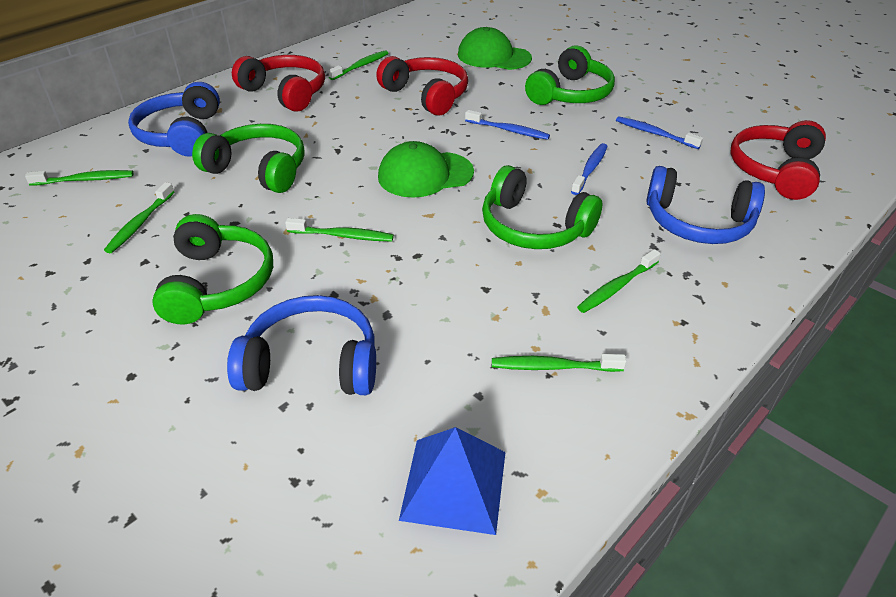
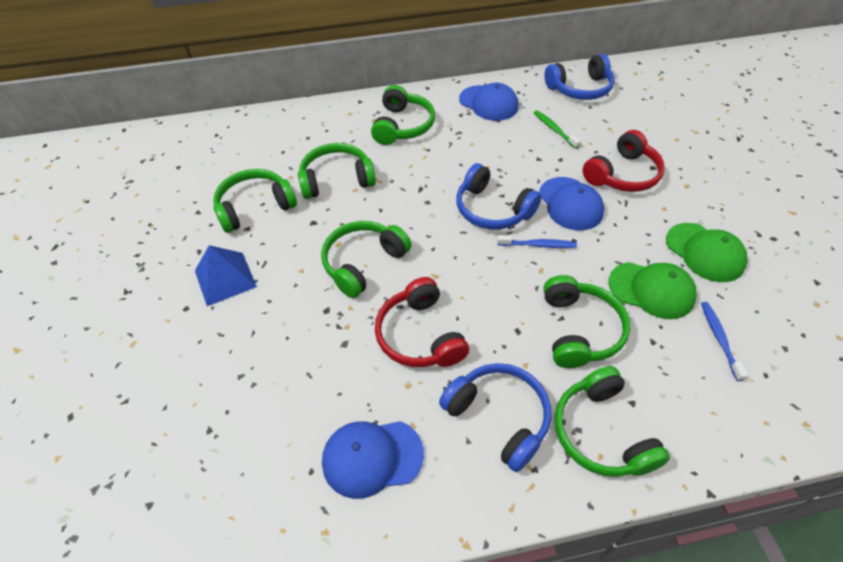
blue cap: 0 -> 3
blue toothbrush: 3 -> 2
green headphones: 4 -> 6
green toothbrush: 6 -> 1
red headphones: 3 -> 2

